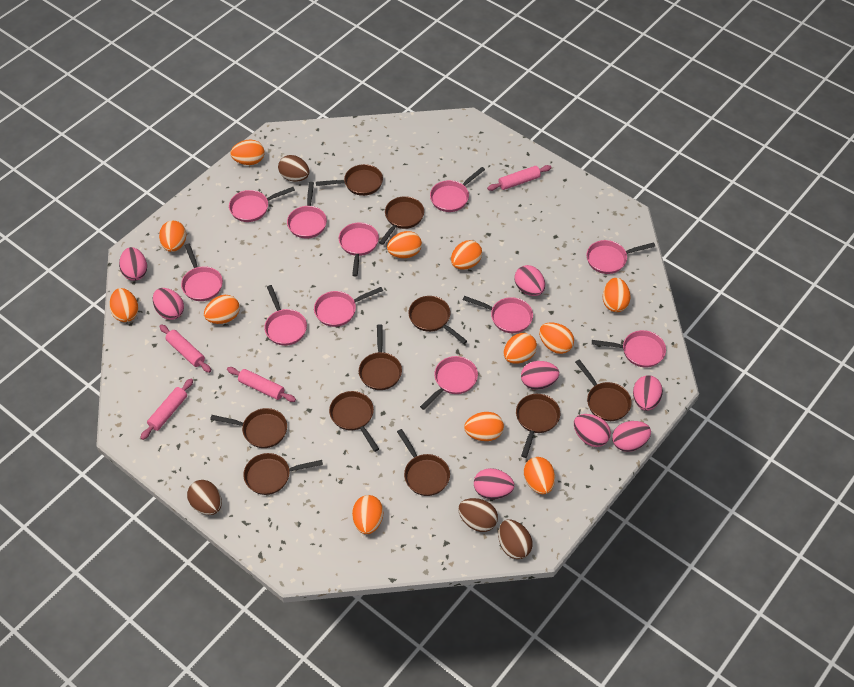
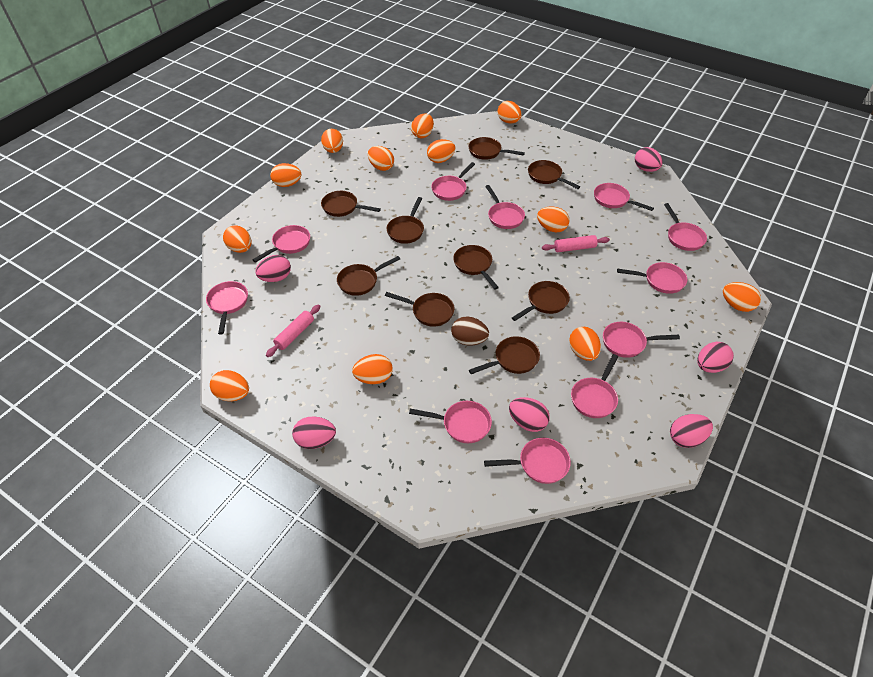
brown egg: 4 -> 1
brown pan: 10 -> 9
pink egg: 8 -> 6
pink rolling pin: 4 -> 2

